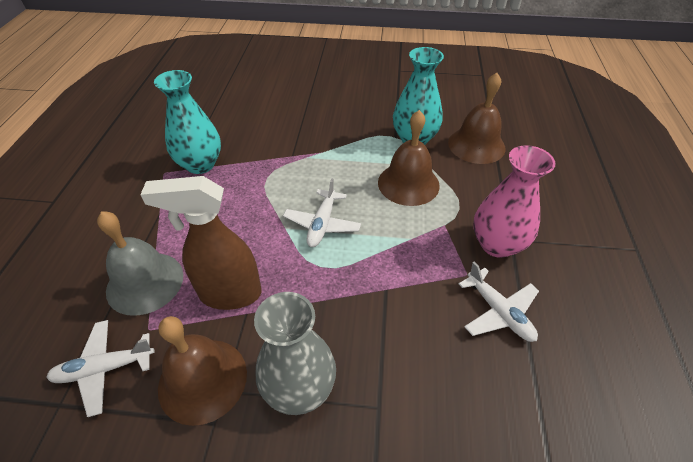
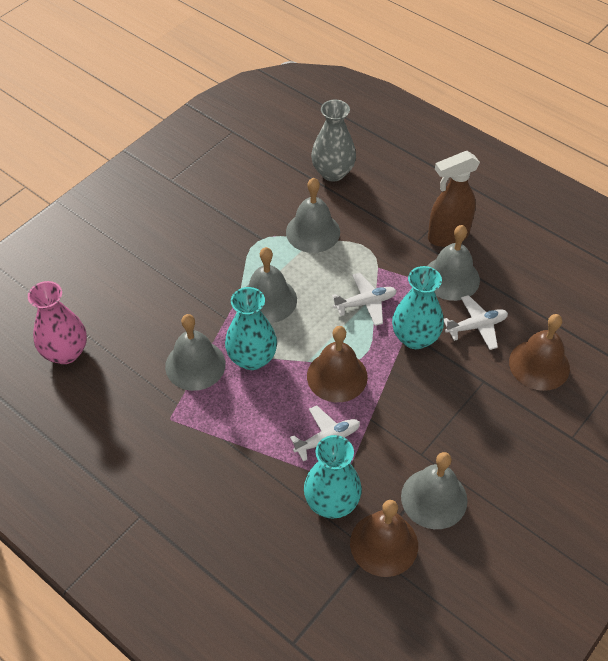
grey bell: 1 -> 5
turquoise vase: 2 -> 3

